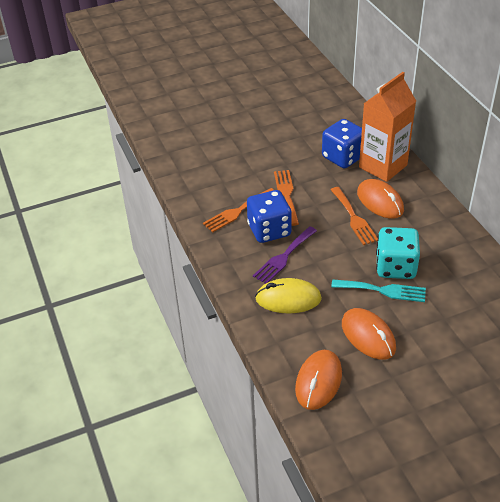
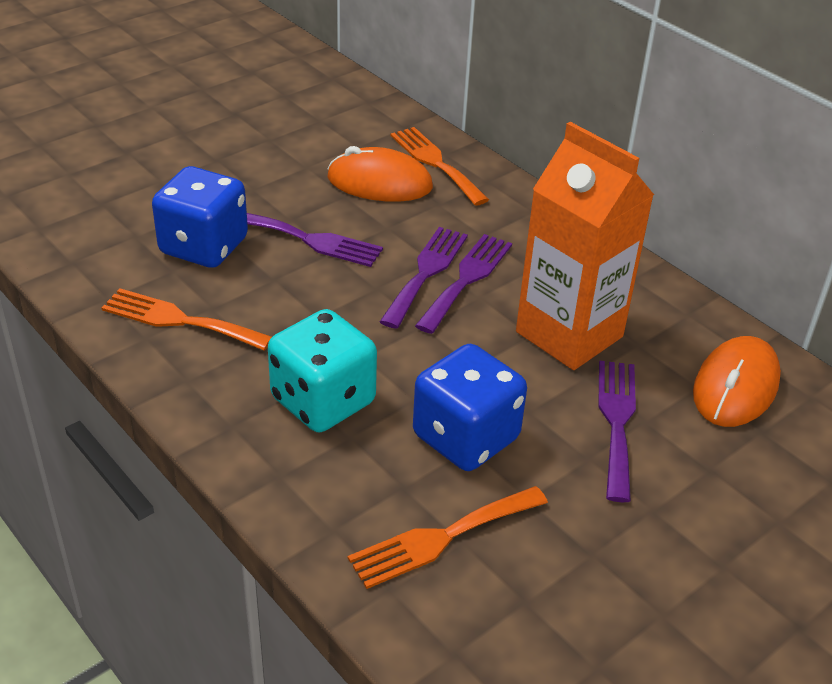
orange mouse: 3 -> 2
purple fork: 1 -> 4
turquoise fork: 1 -> 0
yellow mouse: 1 -> 0

